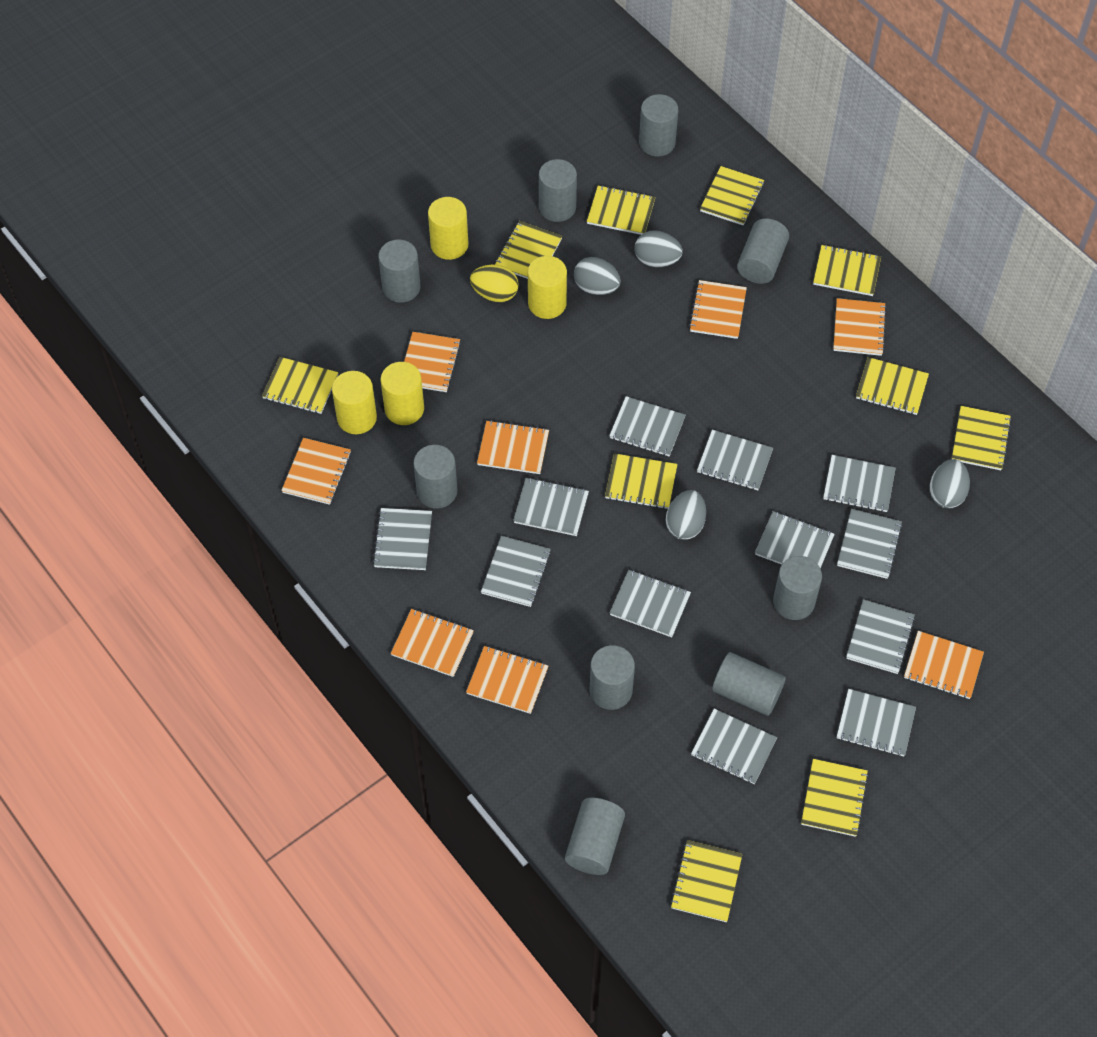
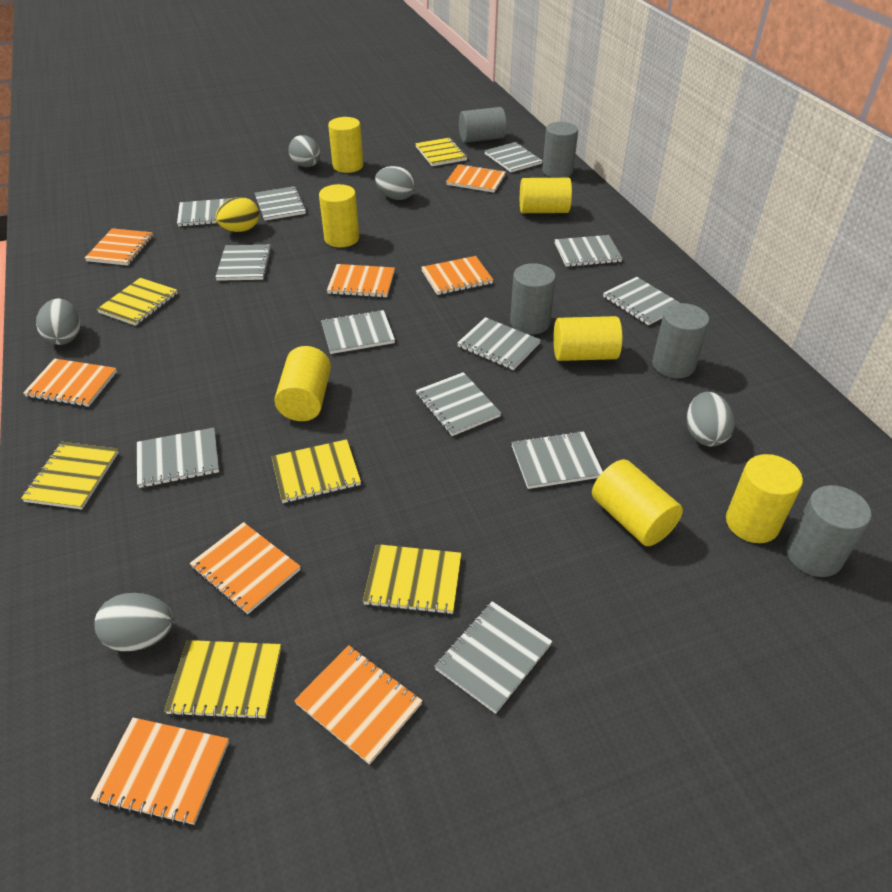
grey cylinder: 9 -> 5
grey egg: 4 -> 5
yellow cylinder: 4 -> 7
yellow notebook: 10 -> 6

